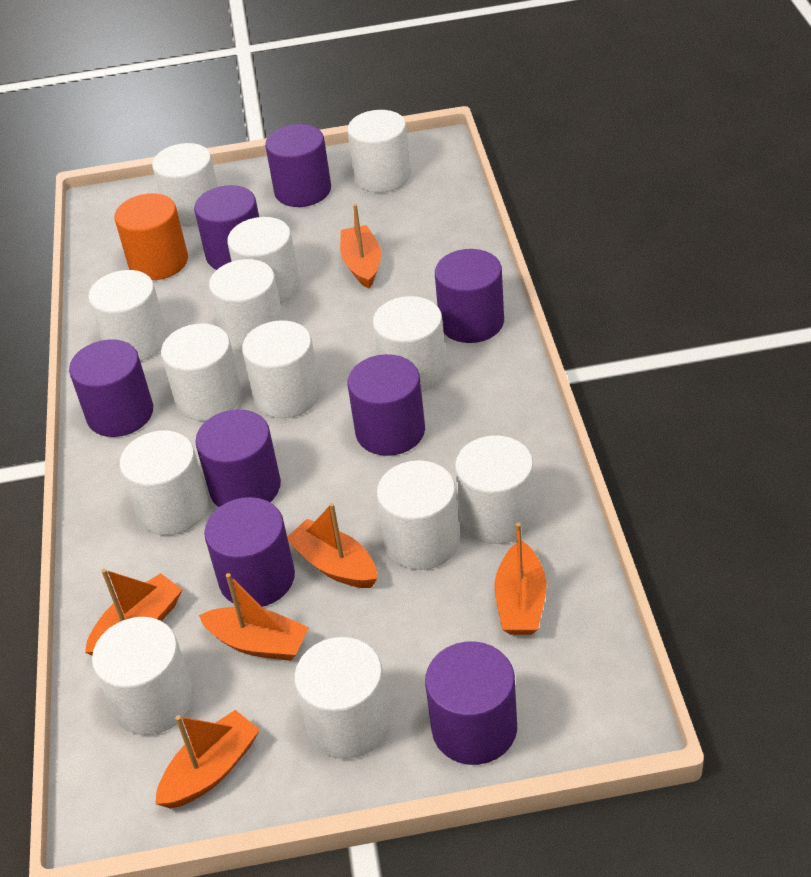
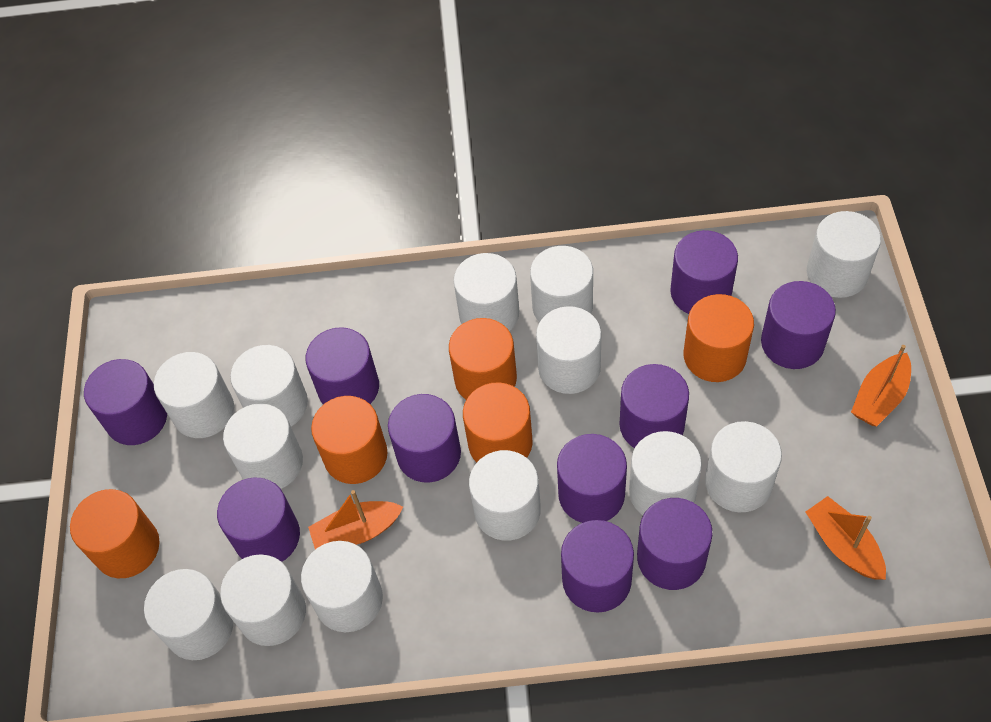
orange boat: 6 -> 3
orange cylinder: 1 -> 5
purple cylinder: 8 -> 10

